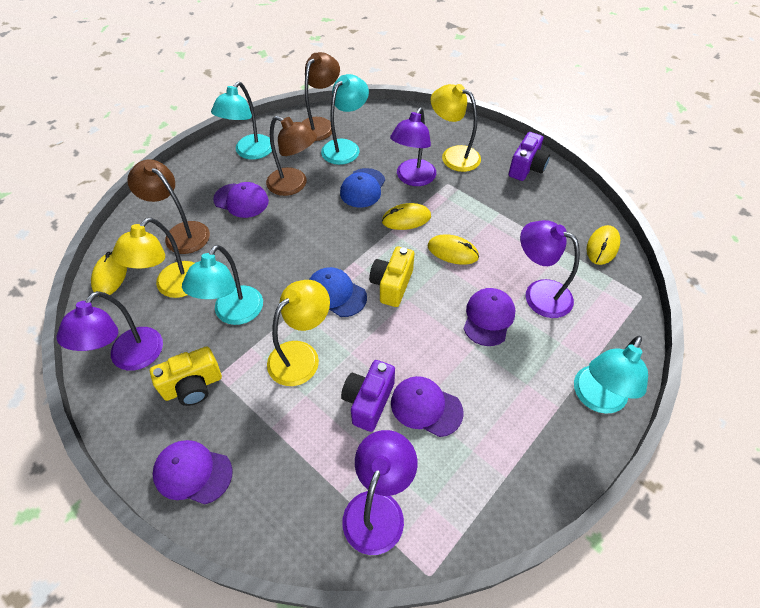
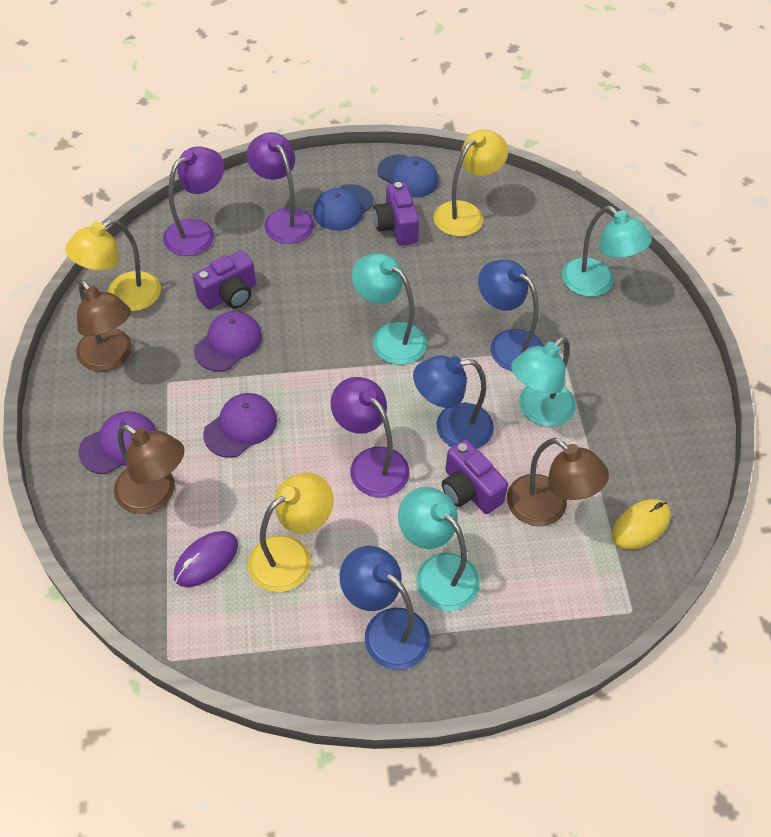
blue lamp: 0 -> 3
purple camera: 2 -> 3
purple cap: 4 -> 3
purple lamp: 4 -> 3
purple mouse: 0 -> 1
yellow camera: 2 -> 0
yellow mouse: 4 -> 1

